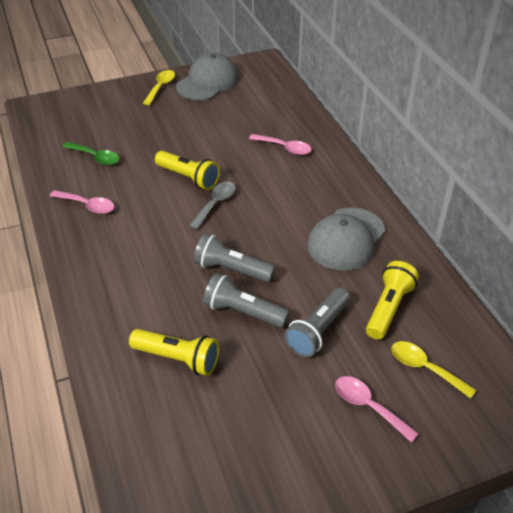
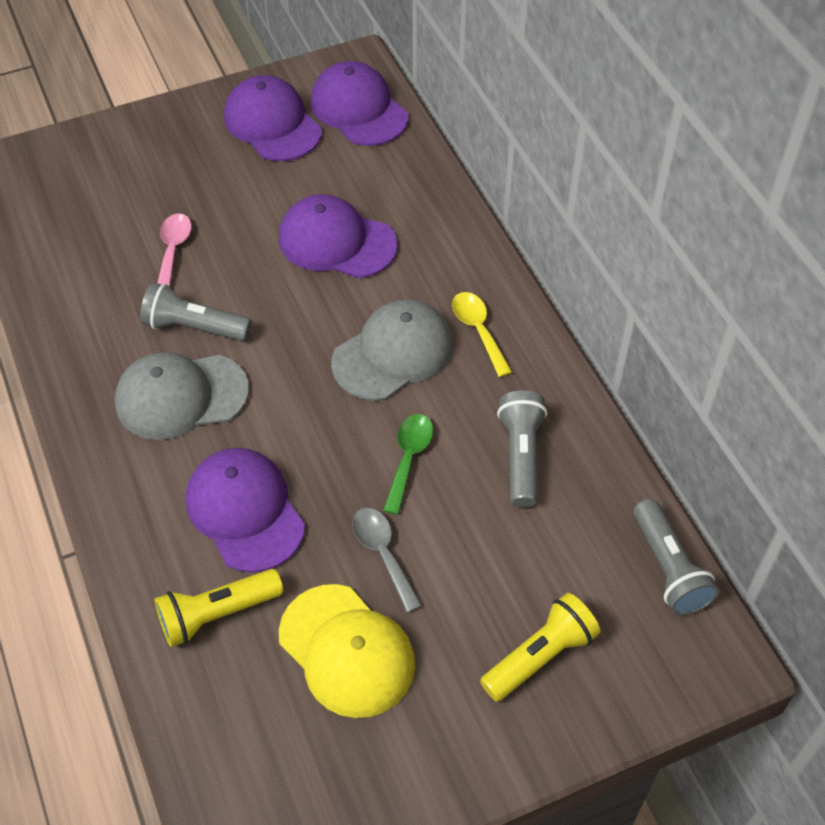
pink spoon: 3 -> 1
purple cap: 0 -> 4
yellow cap: 0 -> 1
yellow flashlight: 3 -> 2
yellow spoon: 2 -> 1

